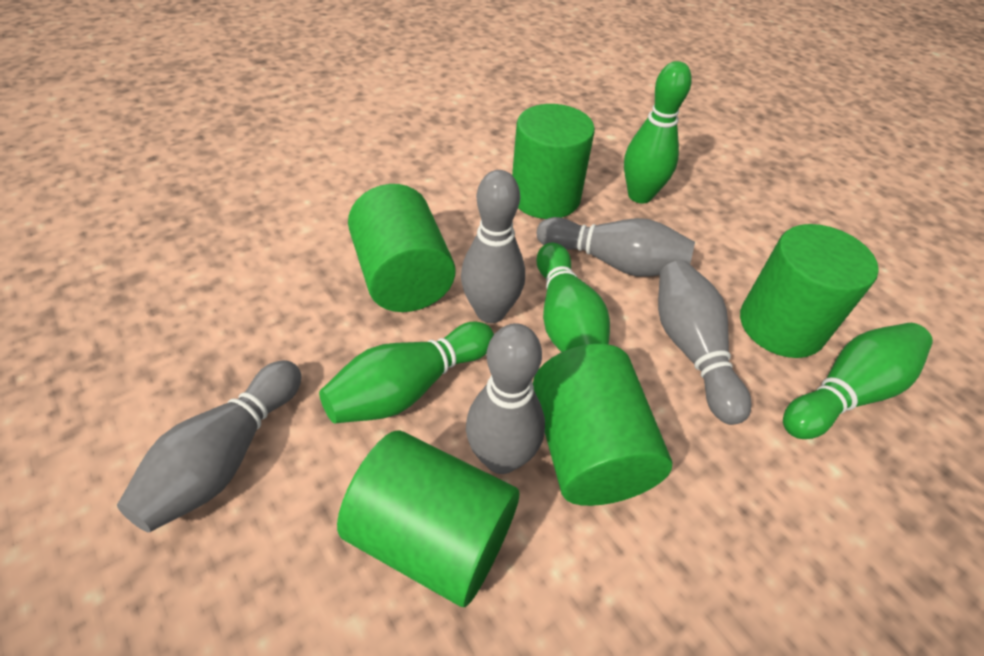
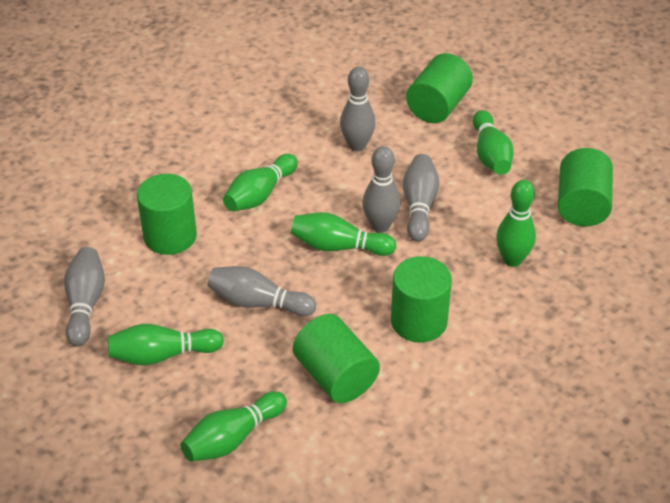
green bowling pin: 4 -> 6

